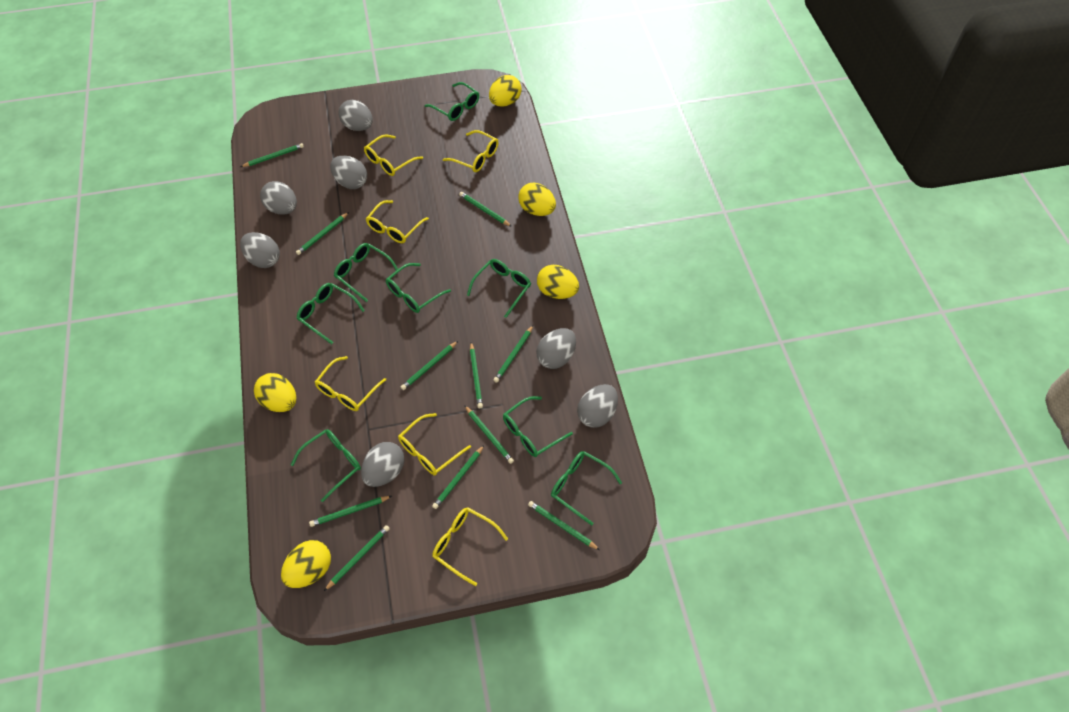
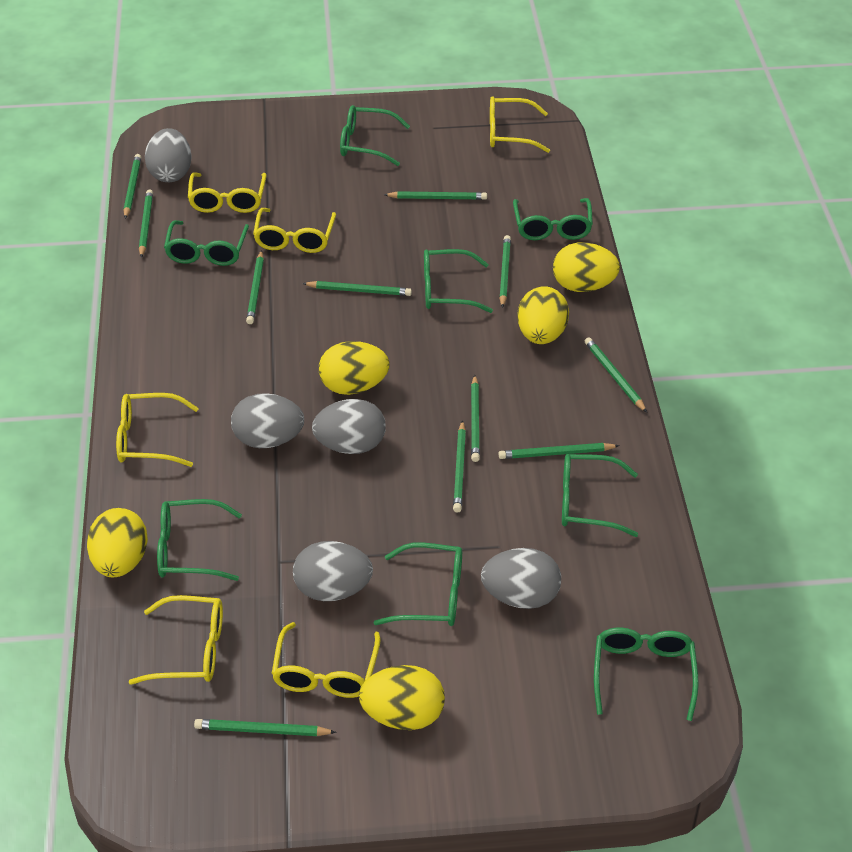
grey egg: 7 -> 5

